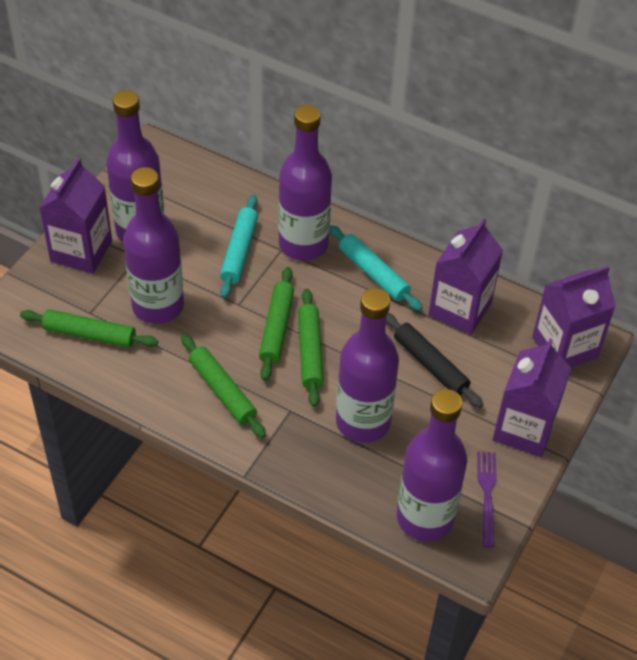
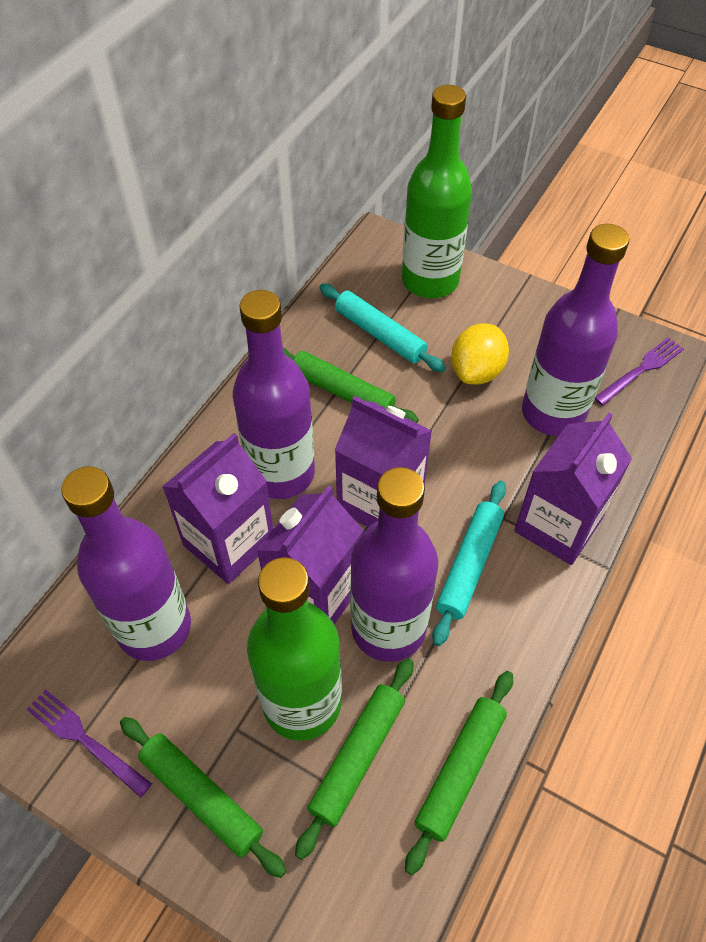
black rolling pin: 1 -> 0
green bottle: 0 -> 2
purple bottle: 5 -> 4
purple fork: 1 -> 2
yellow lemon: 0 -> 1

